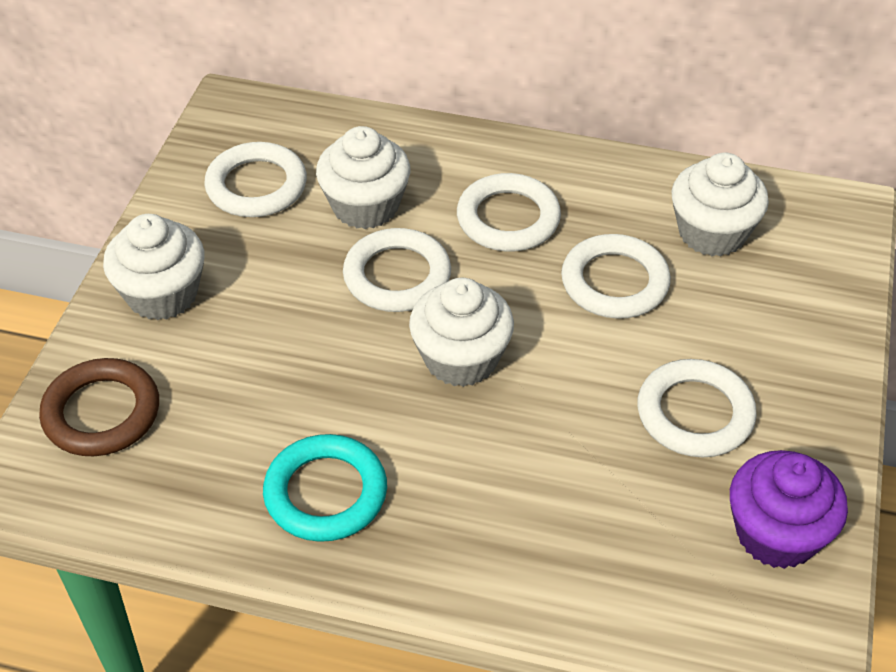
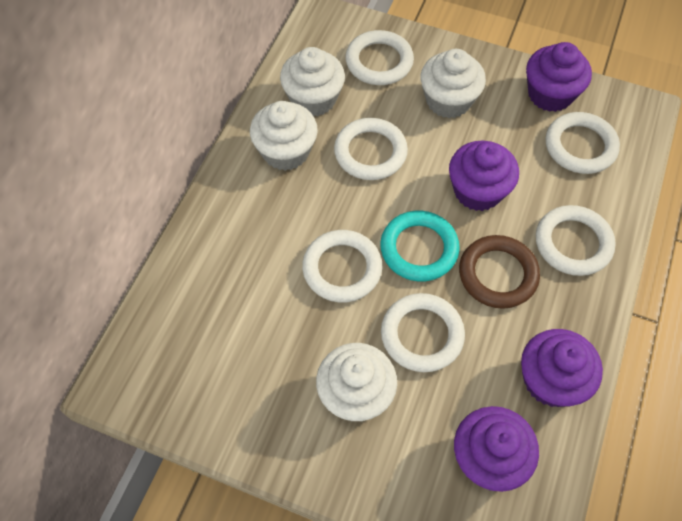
purple cupcake: 1 -> 4
white ring: 5 -> 6

